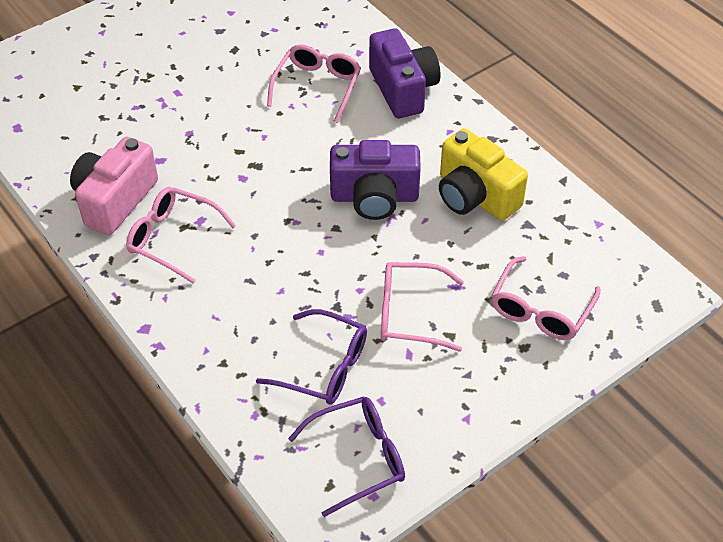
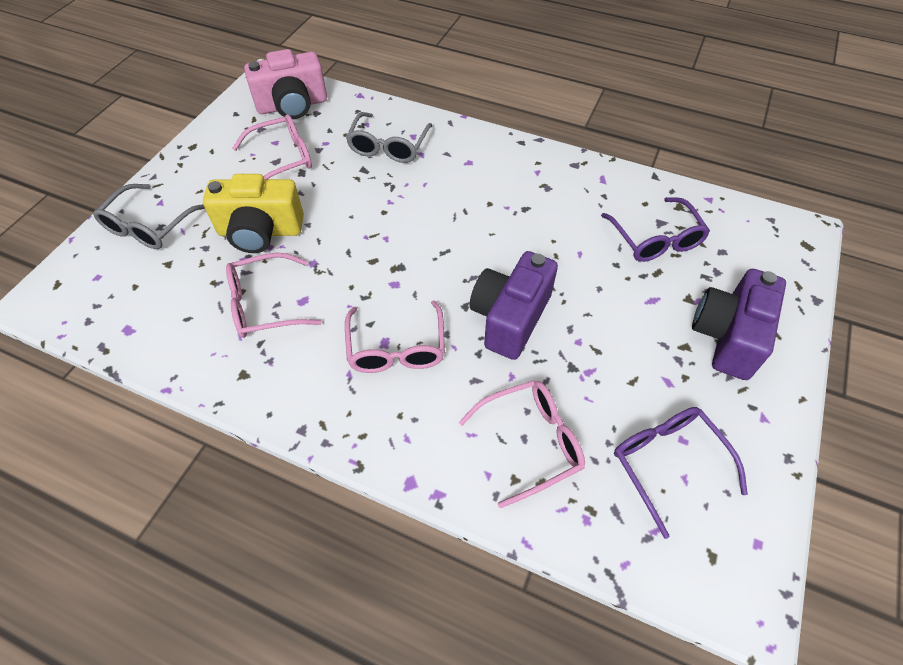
grey glasses: 0 -> 2

